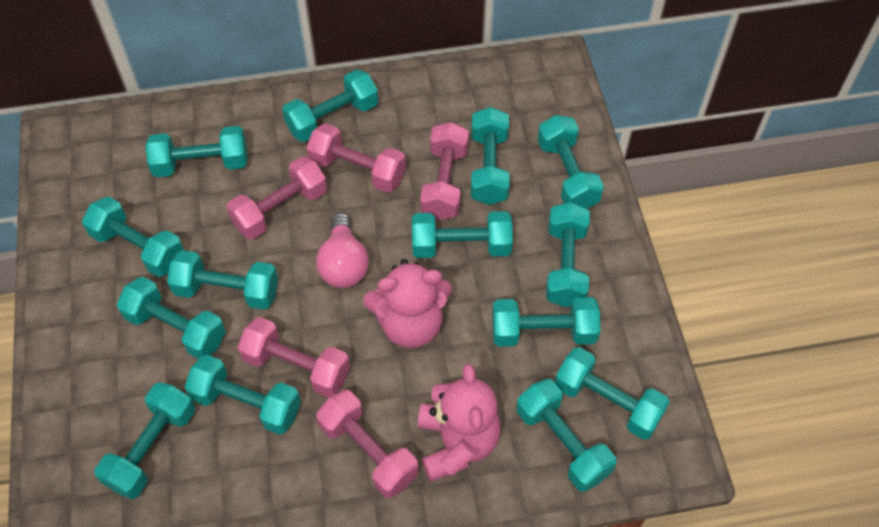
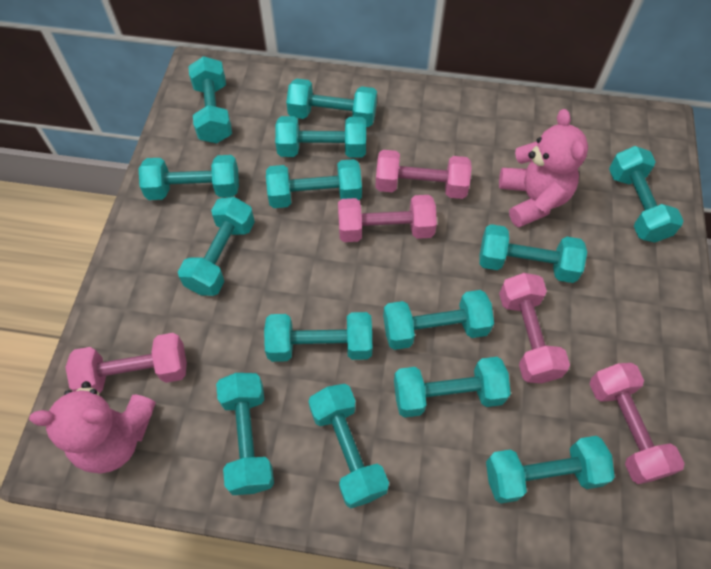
pink light bulb: 1 -> 0

